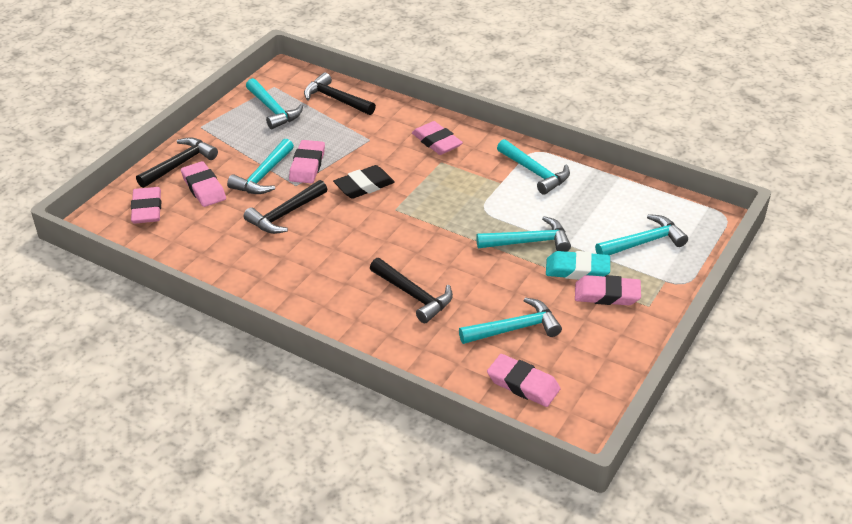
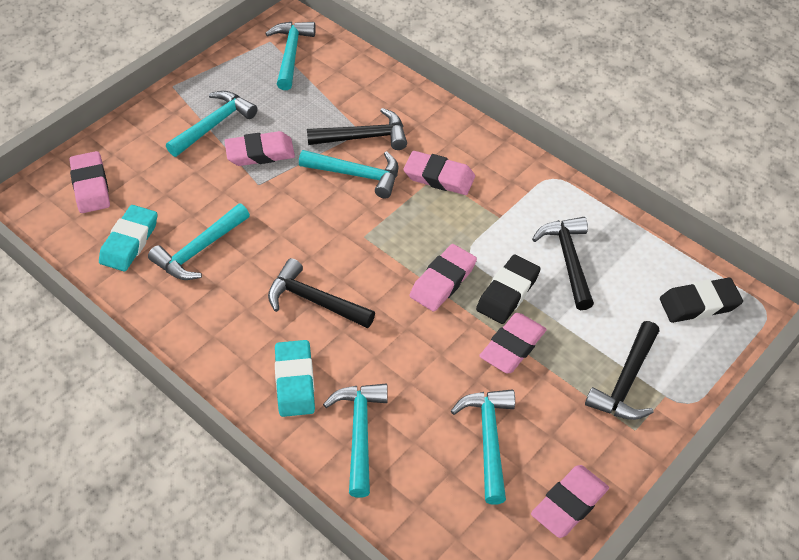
black eraser: 1 -> 2
turquoise eraser: 1 -> 2

